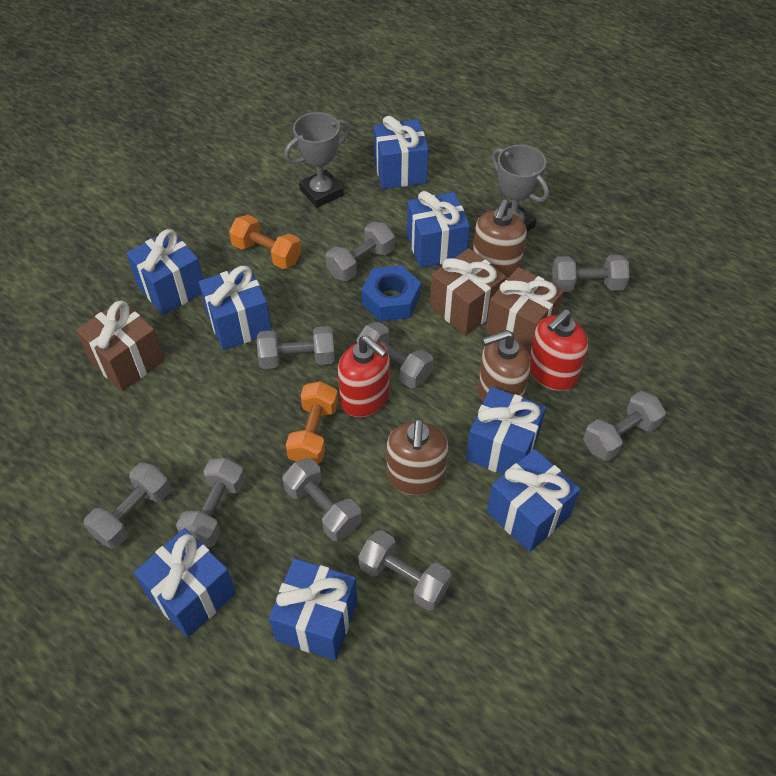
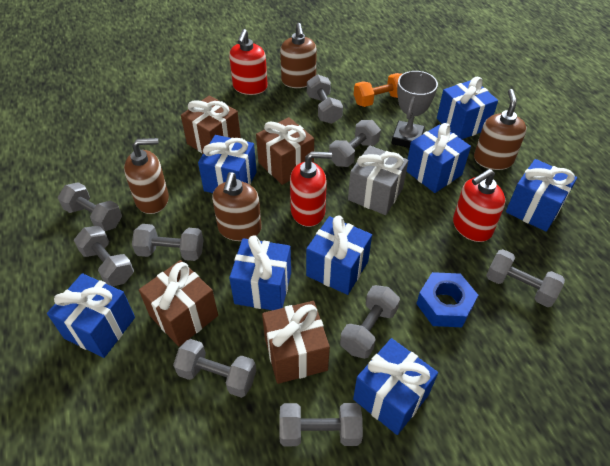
brown gift: 3 -> 4
brown soap dispenser: 3 -> 4
grey gift: 0 -> 1
grey trophy: 2 -> 1
orange dumbbell: 2 -> 1
red soap dispenser: 2 -> 3

